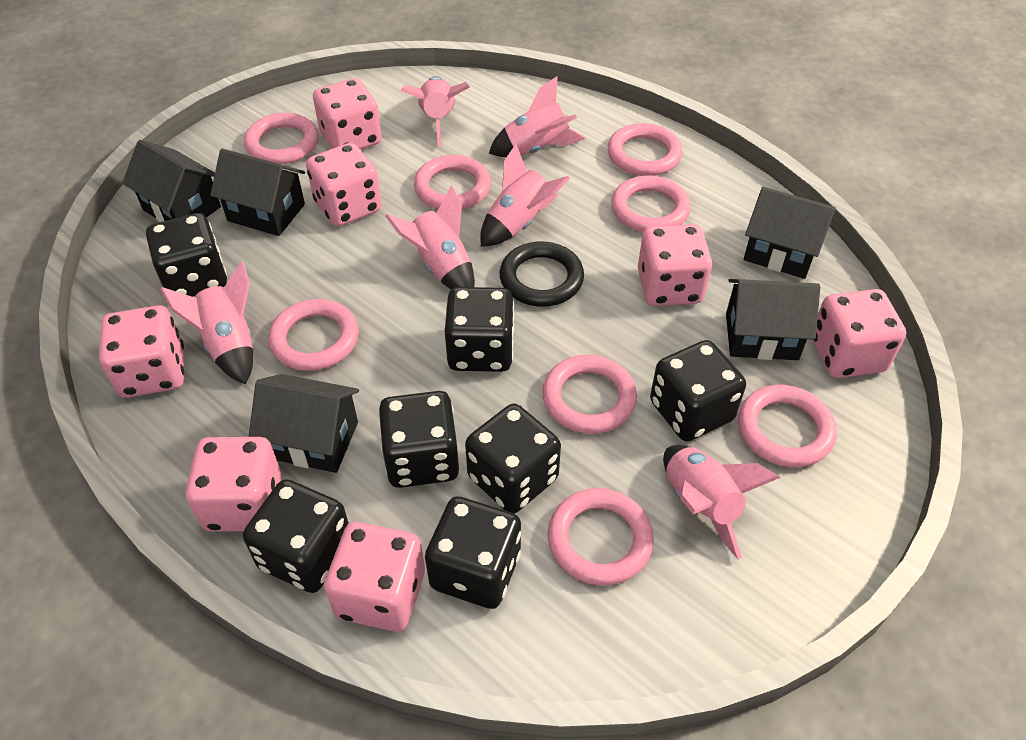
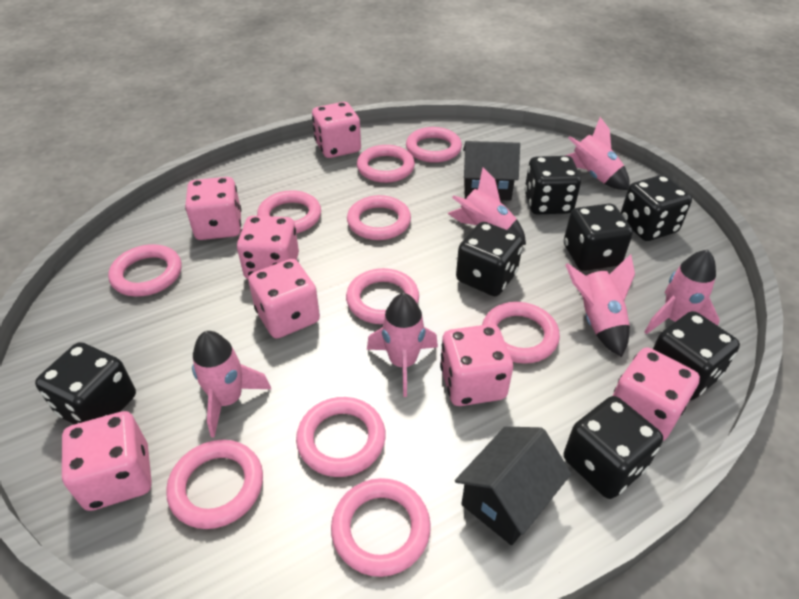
black house: 5 -> 2
black ring: 1 -> 0
pink ring: 8 -> 10

